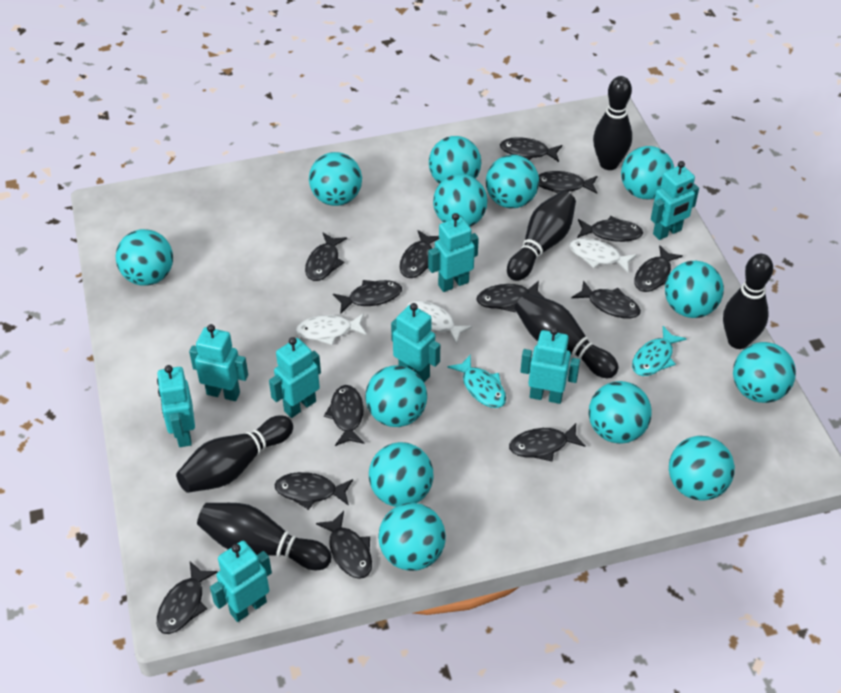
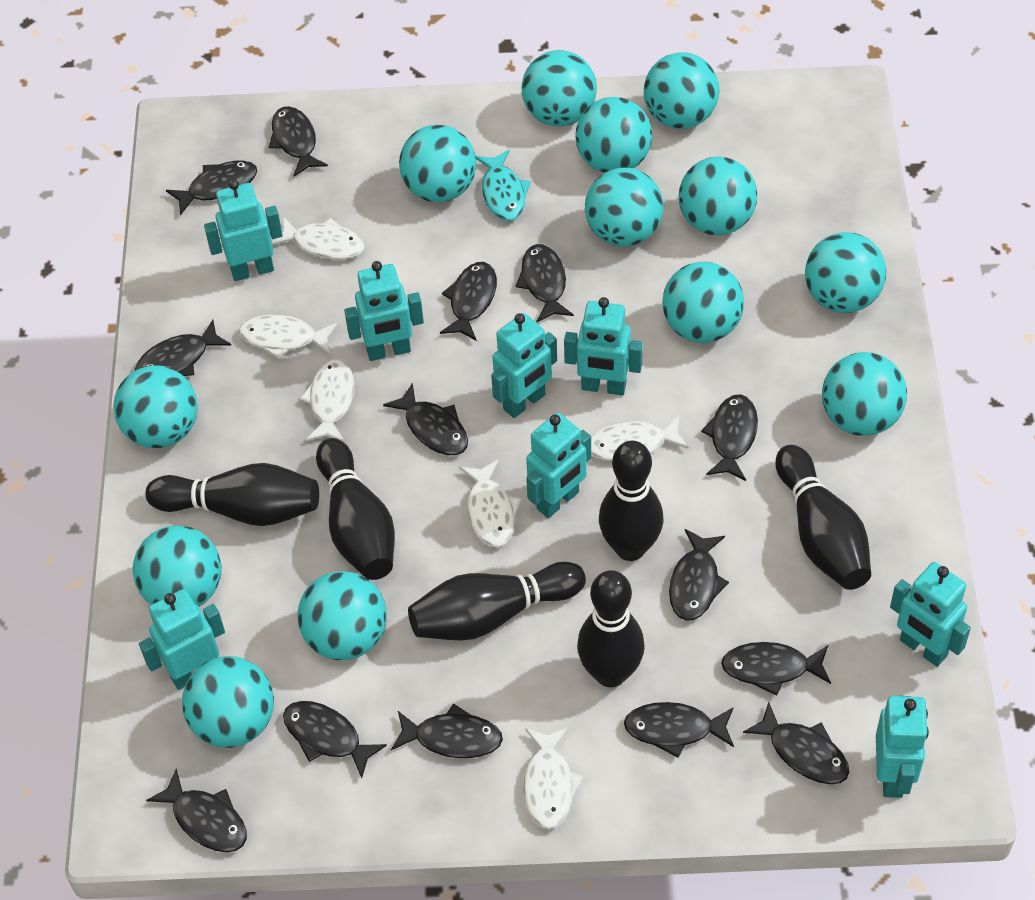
turquoise fish: 2 -> 1
white fish: 3 -> 6

